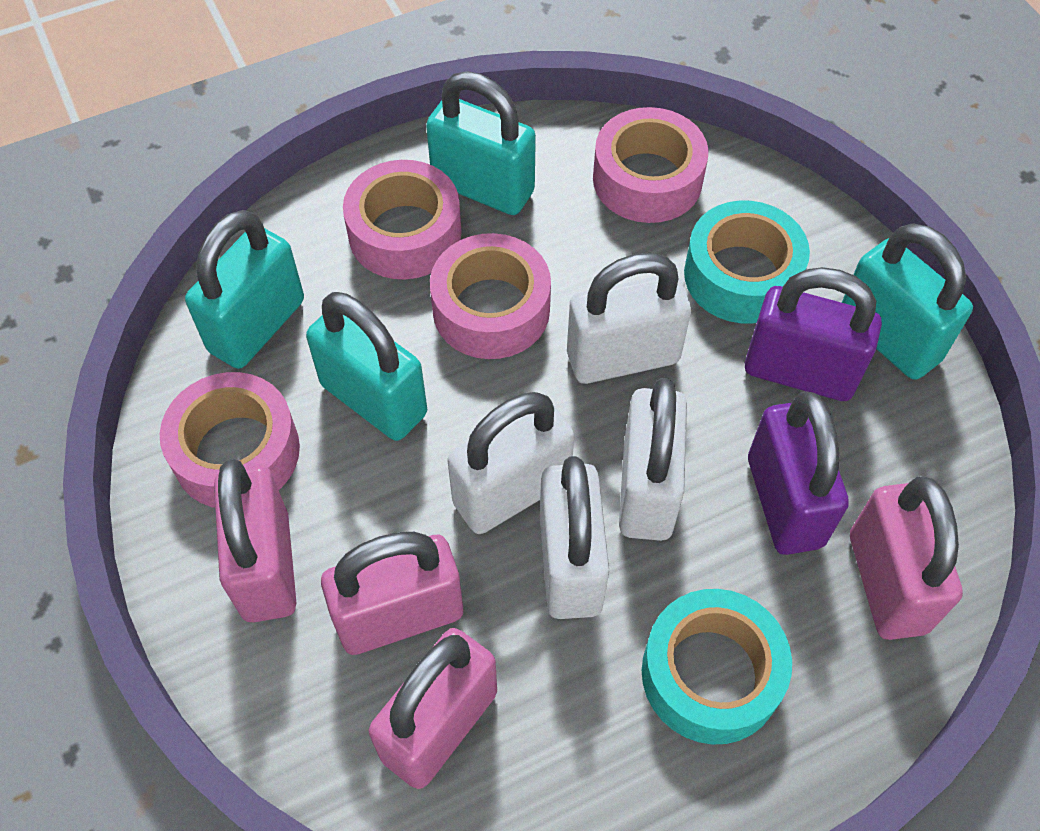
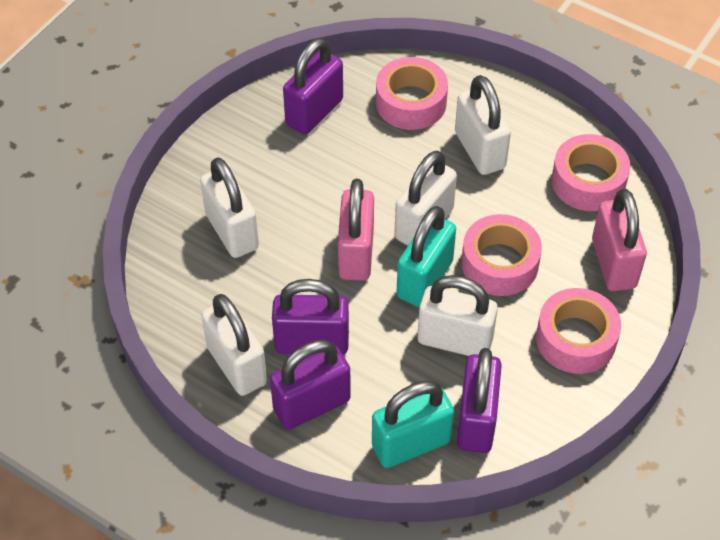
pink padlock: 4 -> 2
purple padlock: 2 -> 4
turquoise padlock: 4 -> 2
turquoise tape: 2 -> 0
white padlock: 4 -> 5

